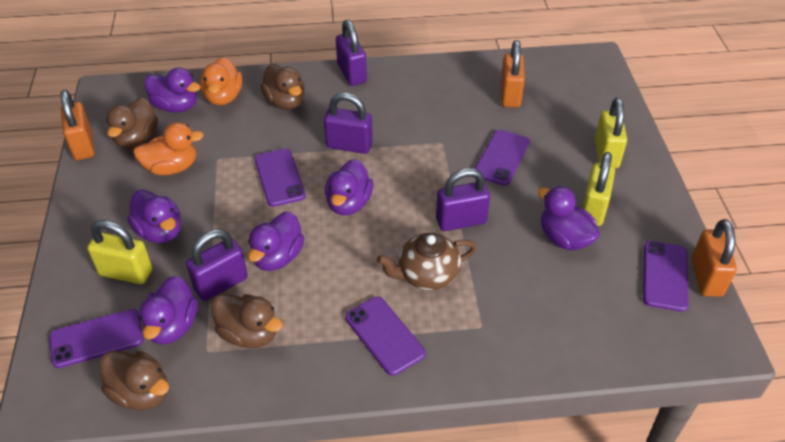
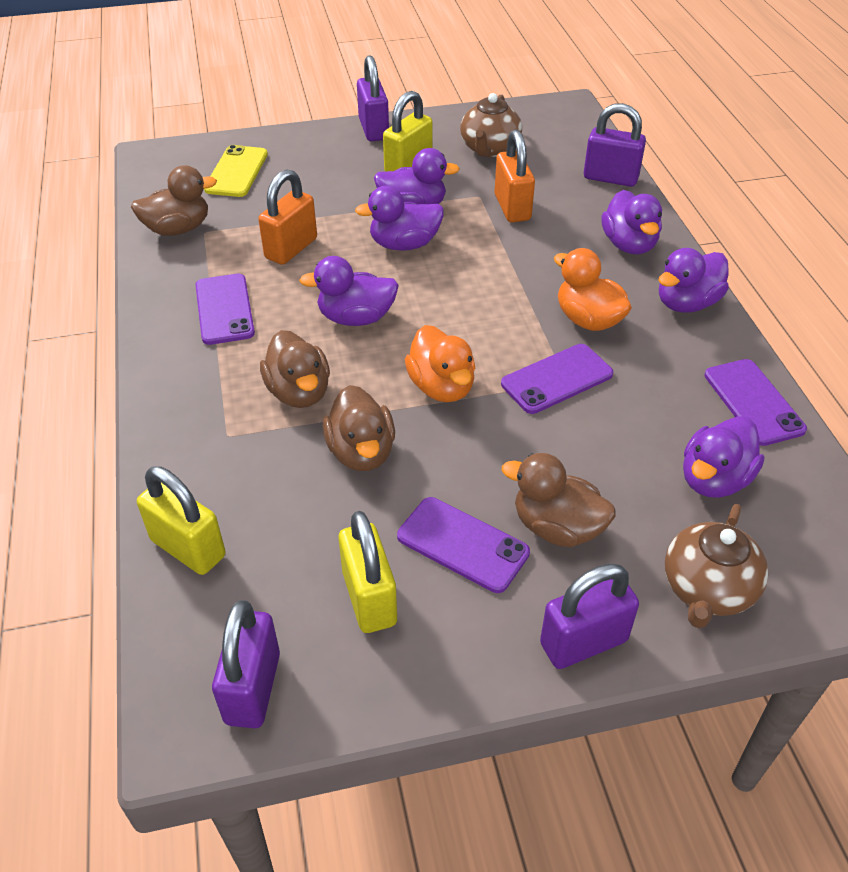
brown teapot: 1 -> 2
orange padlock: 3 -> 2
purple phone: 5 -> 4
yellow phone: 0 -> 1

